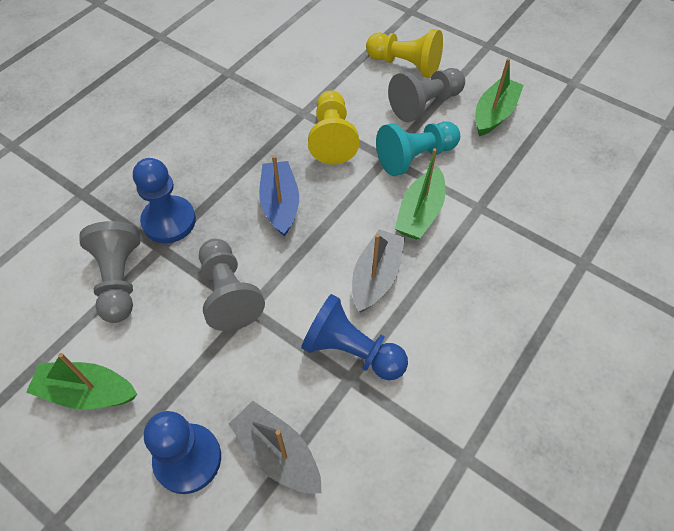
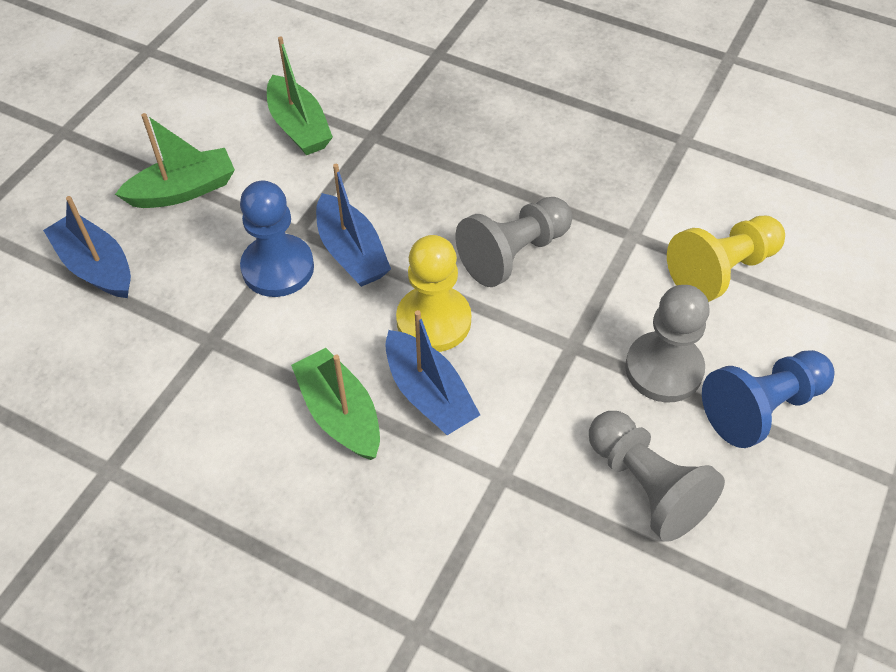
blue boat: 1 -> 3
blue pawn: 3 -> 2
grey boat: 2 -> 0
turquoise pawn: 1 -> 0

